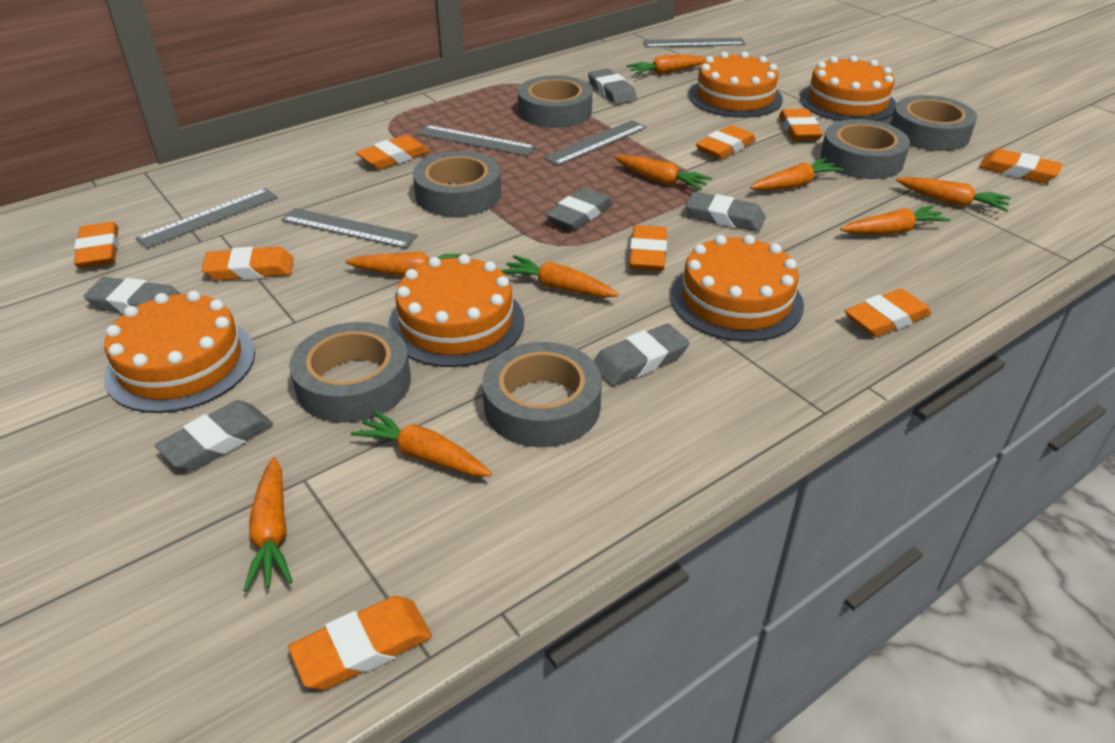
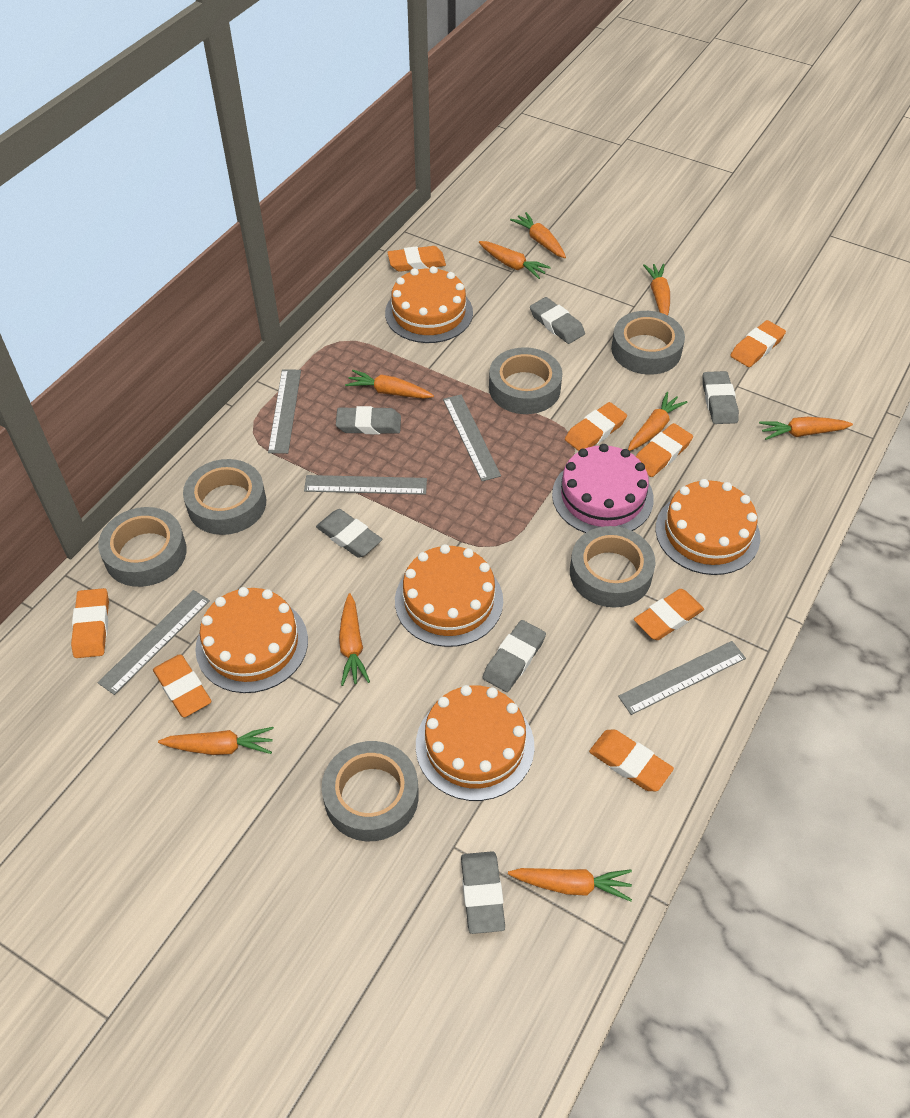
orange eraser: 9 -> 8
pink cake: 0 -> 1

